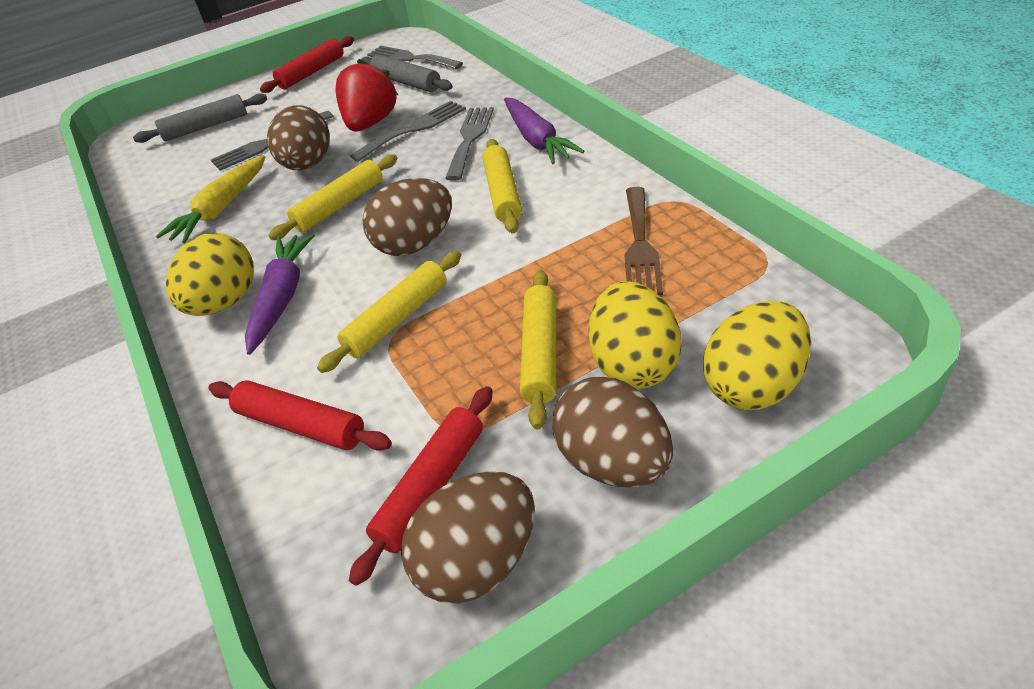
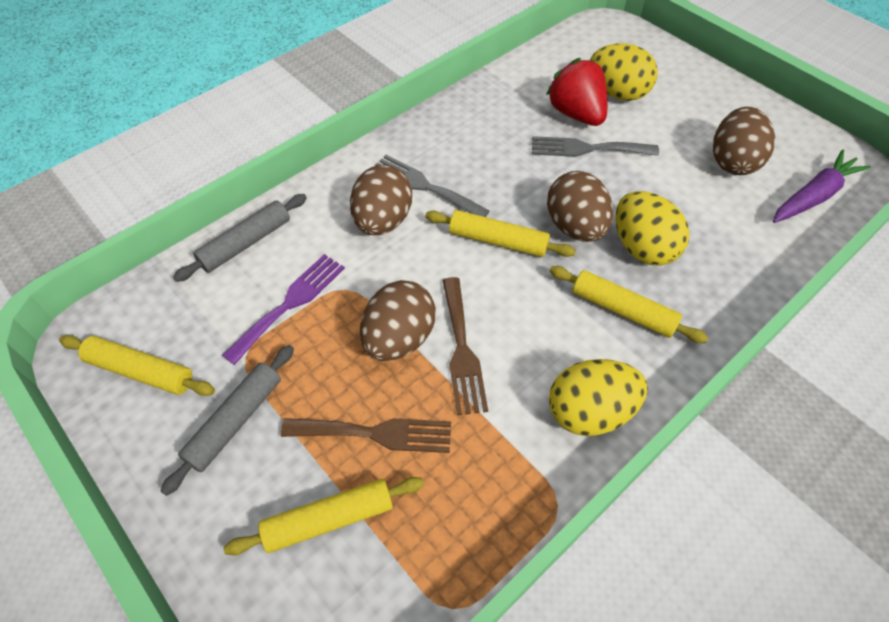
brown fork: 1 -> 2
grey fork: 4 -> 2
purple carrot: 2 -> 1
purple fork: 0 -> 1
red rolling pin: 3 -> 0
yellow carrot: 1 -> 0

